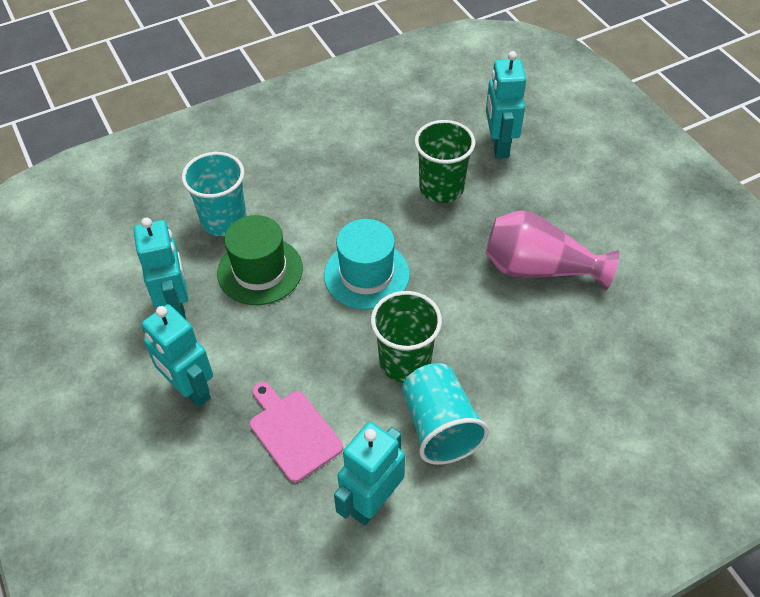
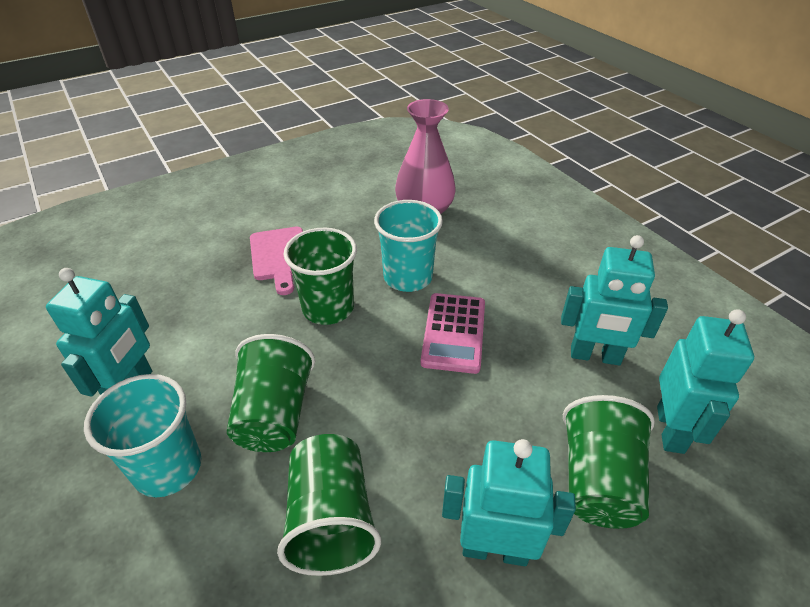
green cup: 2 -> 4
green hat: 1 -> 0
pink calculator: 0 -> 1
turquoise hat: 1 -> 0

